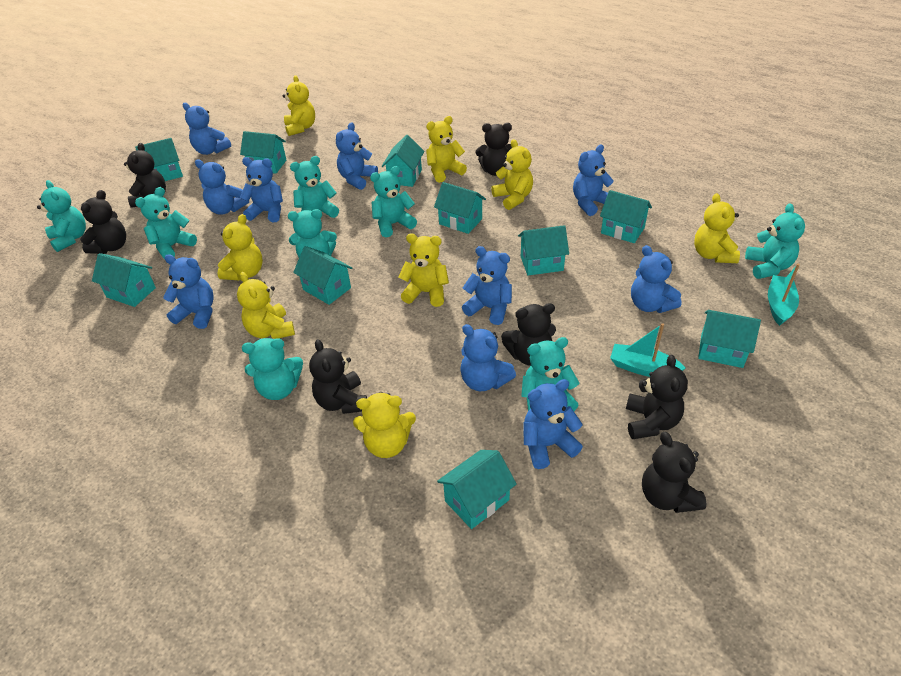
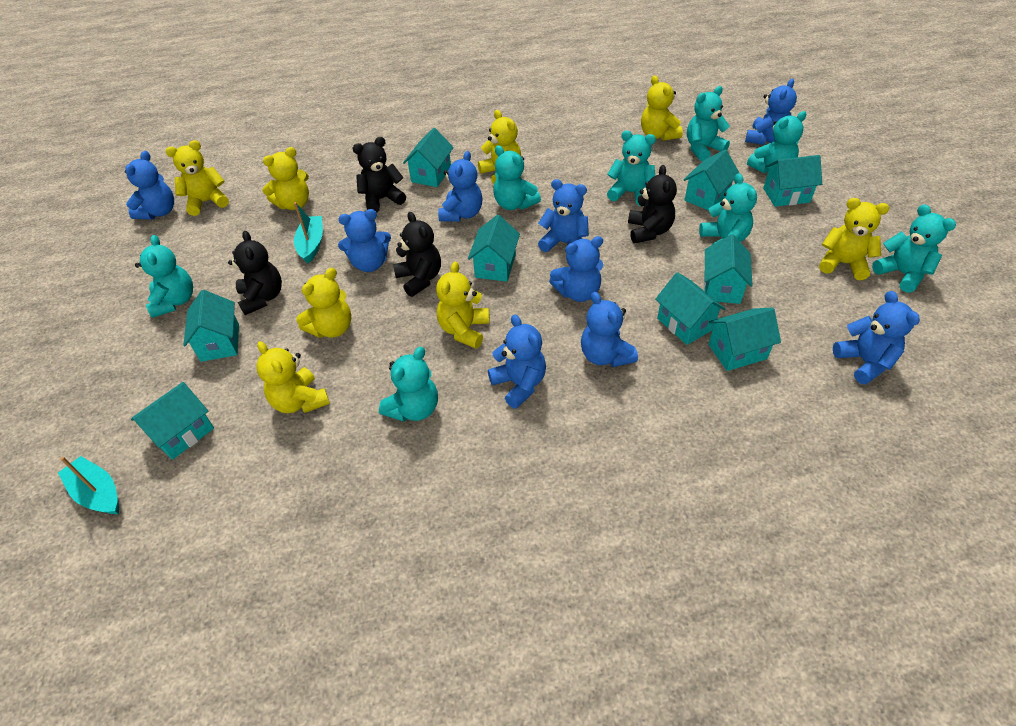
black teddy bear: 7 -> 4
blue teddy bear: 10 -> 9
turquoise house: 10 -> 9

